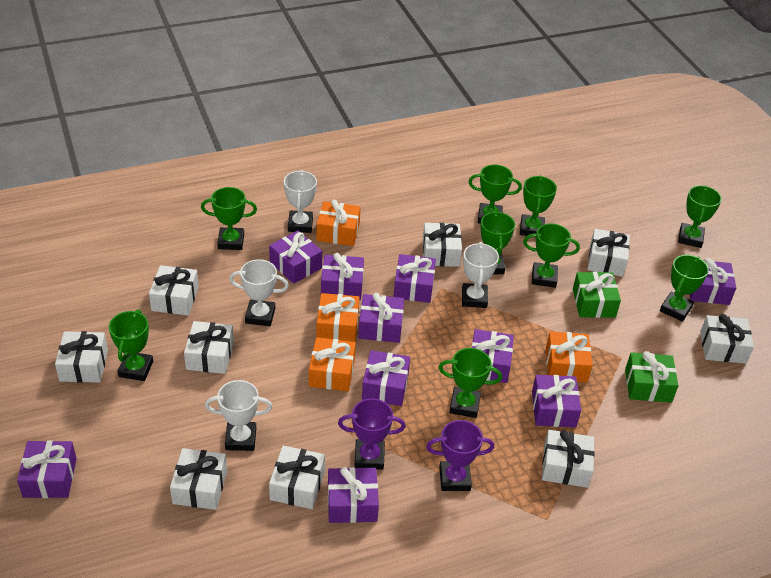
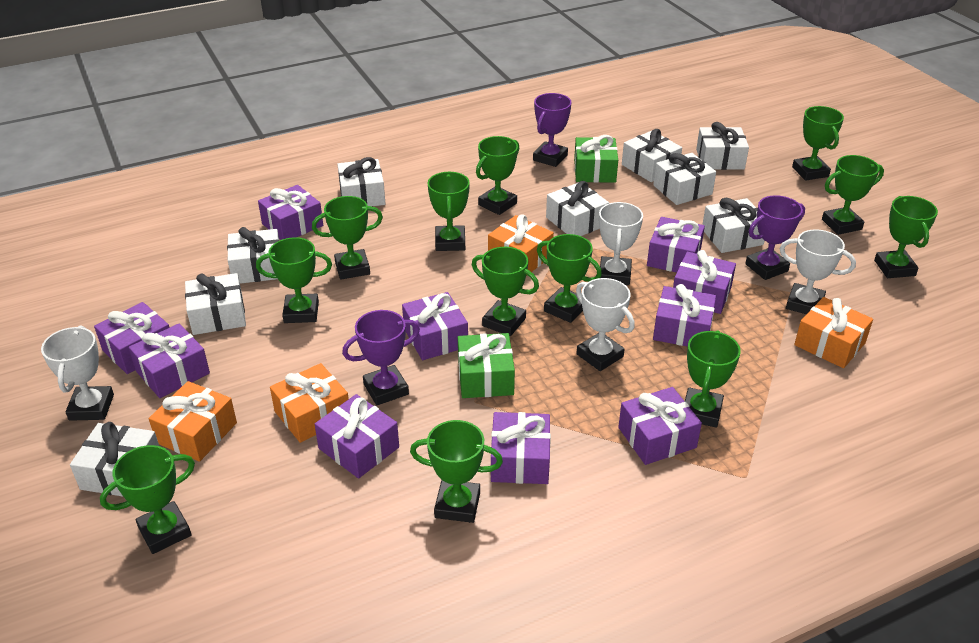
green trophy: 9 -> 12
purple trophy: 2 -> 3

